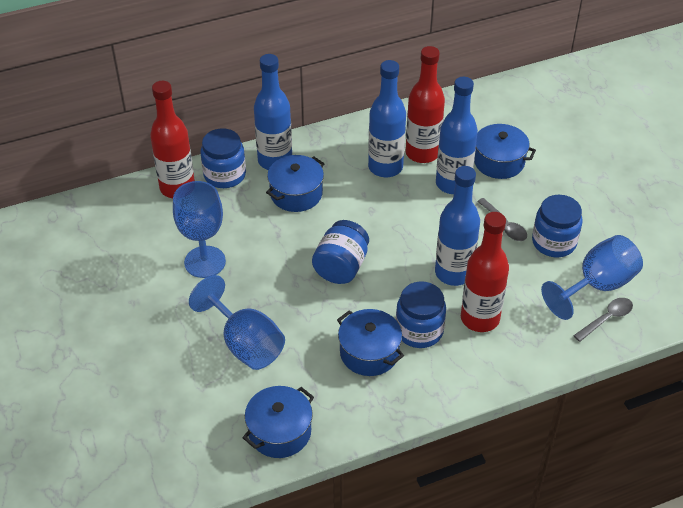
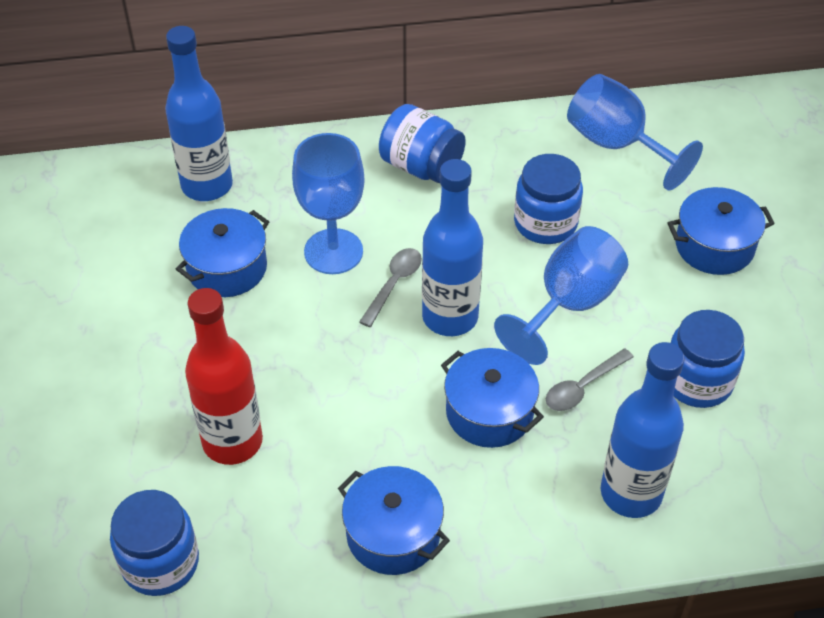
blue bottle: 4 -> 3
red bottle: 3 -> 1

